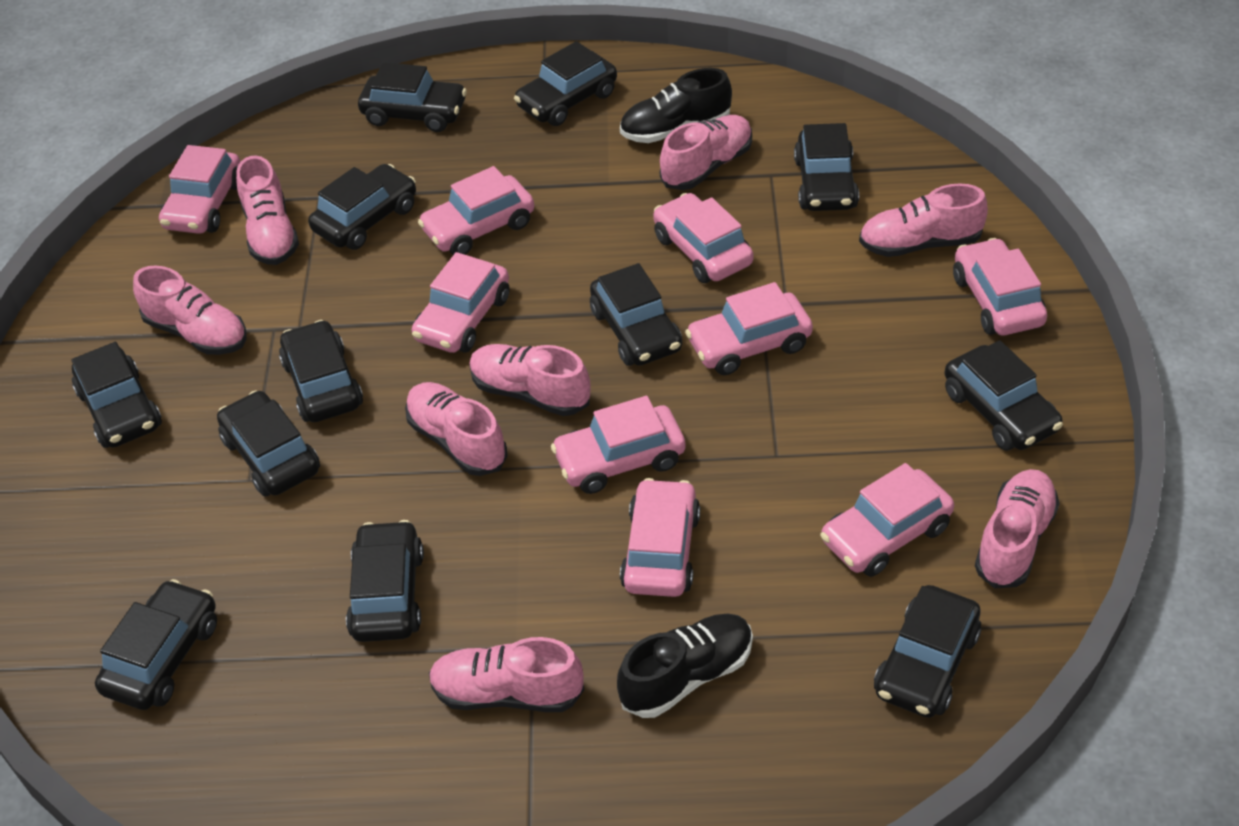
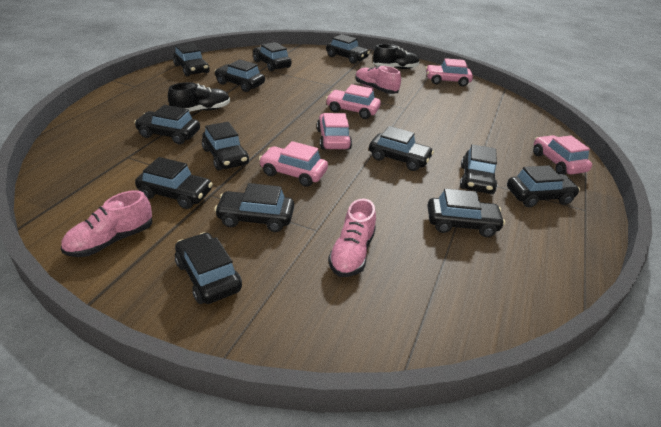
black car: 12 -> 13
pink car: 9 -> 5
pink shoe: 8 -> 3

